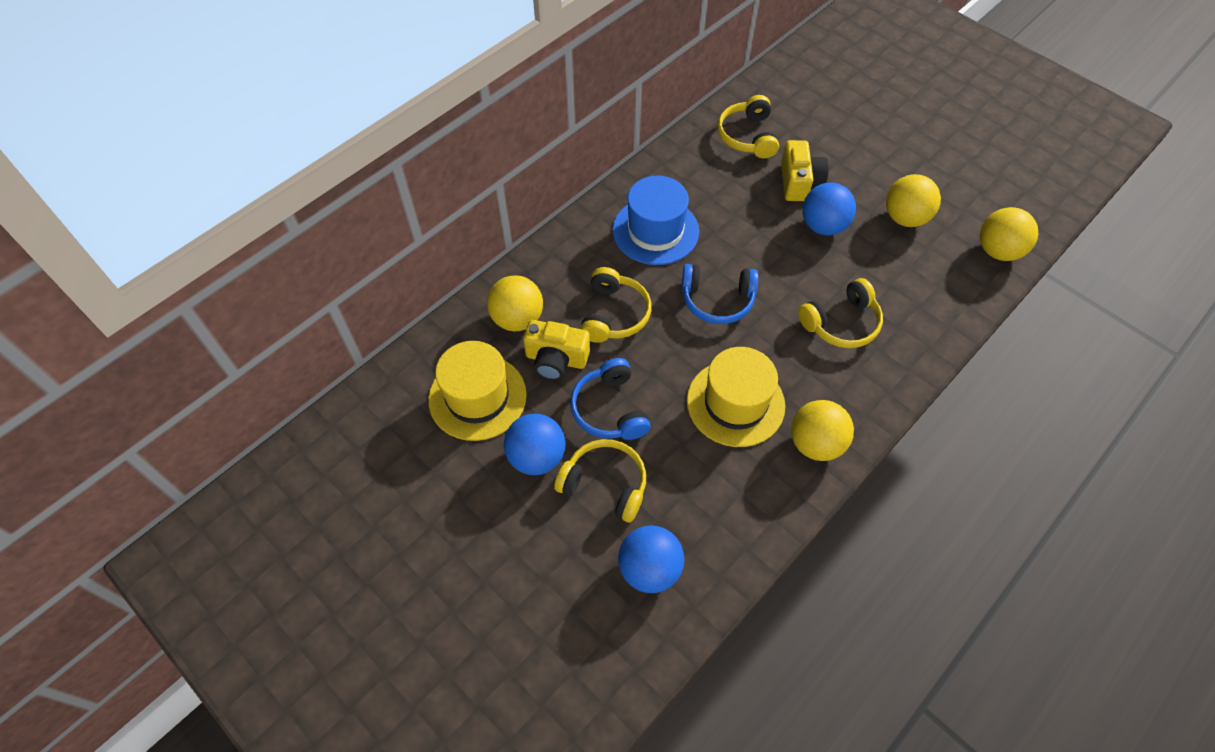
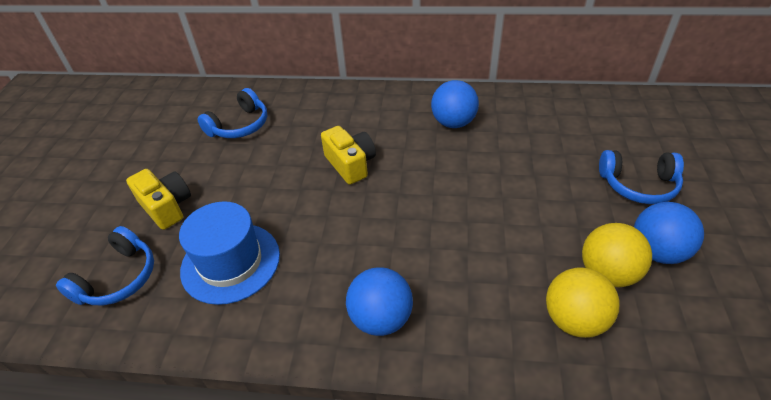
blue headphones: 2 -> 3
yellow ball: 4 -> 2
yellow hat: 2 -> 0
yellow headphones: 4 -> 0

